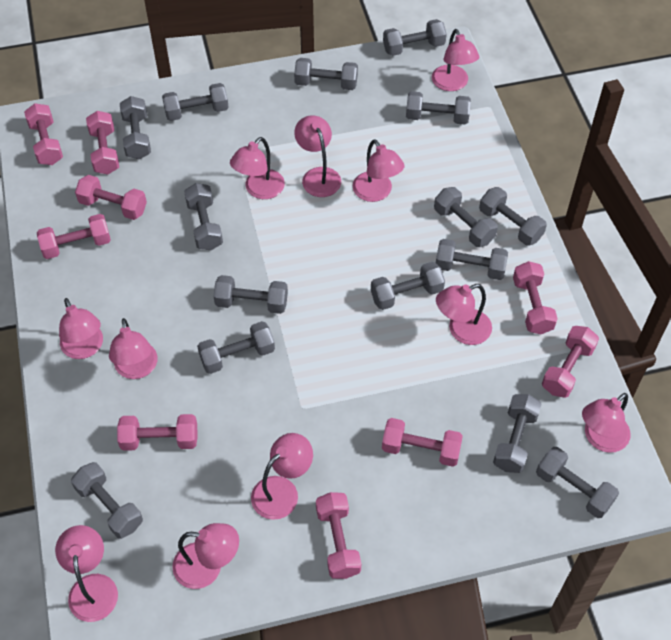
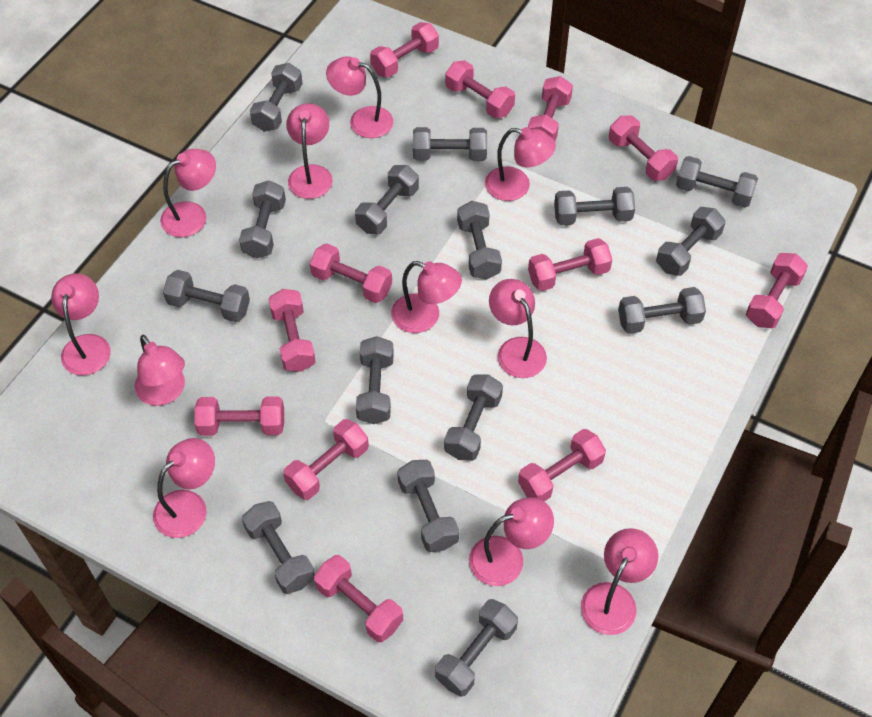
pink dumbbell: 9 -> 12

